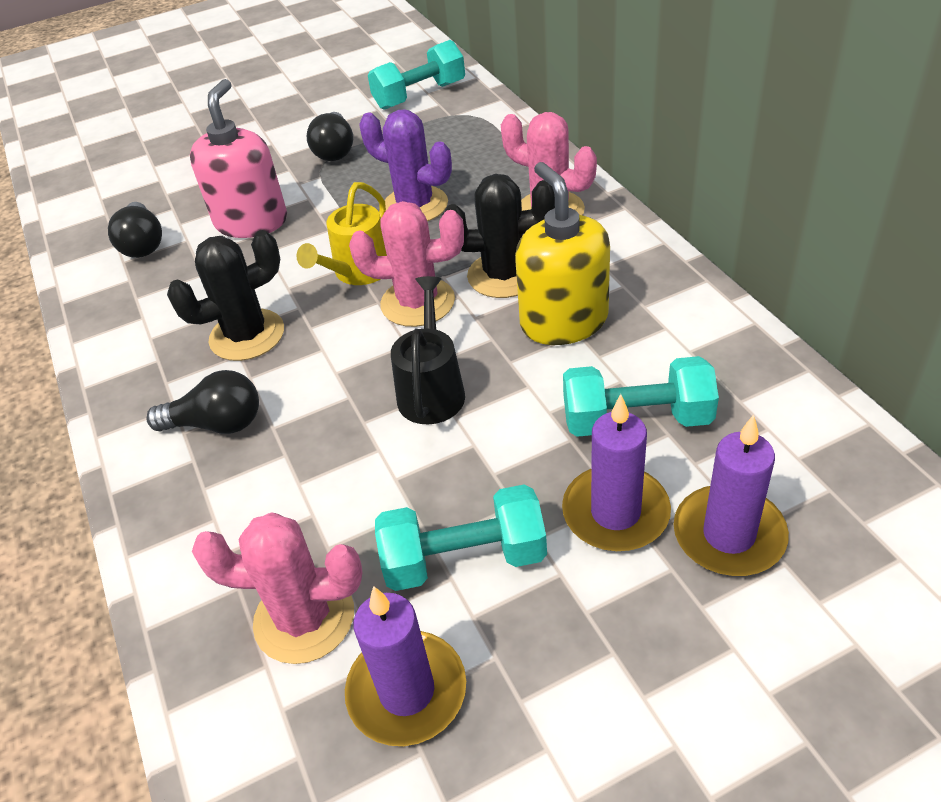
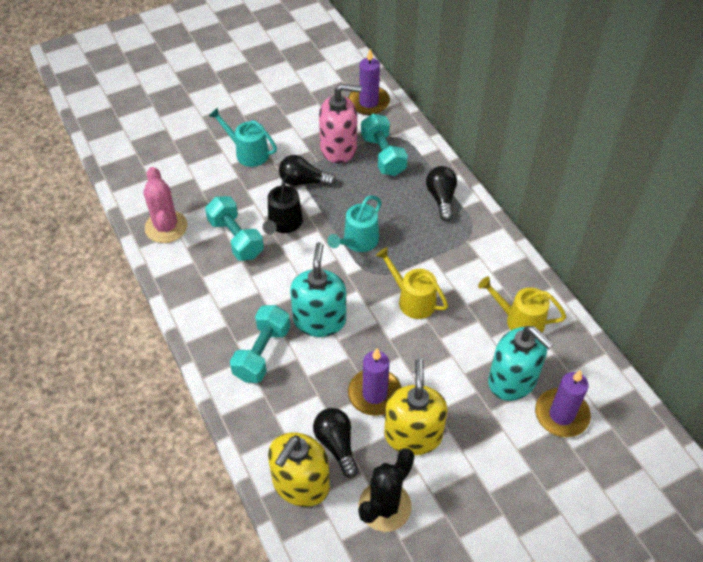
black cactus: 2 -> 1
pink cactus: 3 -> 1
purple cactus: 1 -> 0
turquoise soap dispenser: 0 -> 2
turquoise watering can: 0 -> 2
yellow soap dispenser: 1 -> 2
yellow watering can: 1 -> 2

